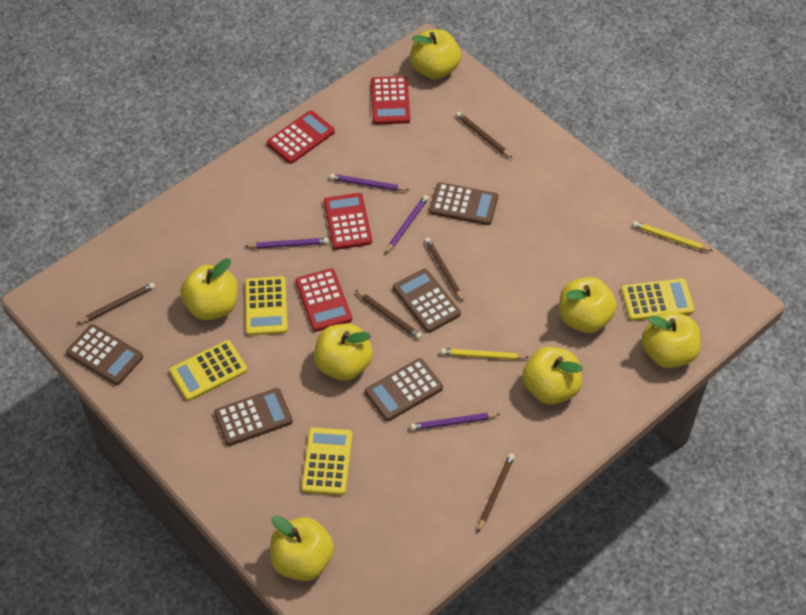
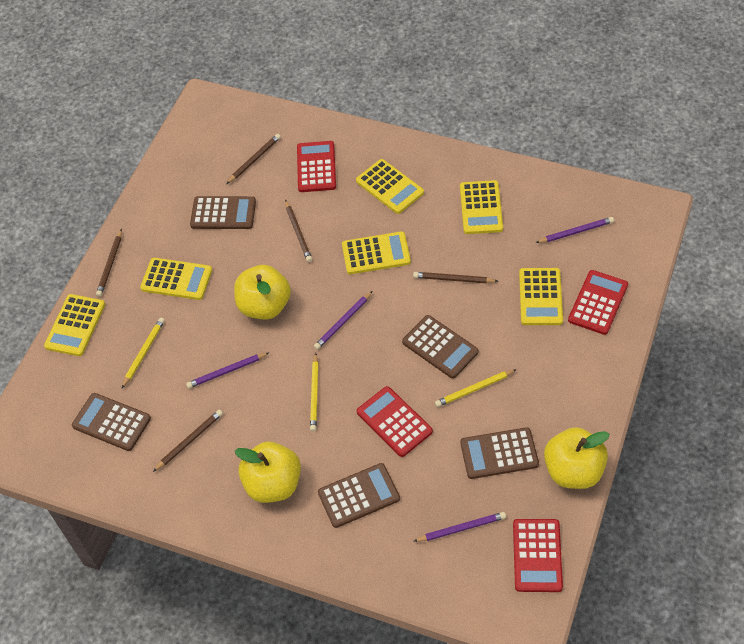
yellow apple: 7 -> 3
yellow calculator: 4 -> 6
yellow pencil: 2 -> 3

